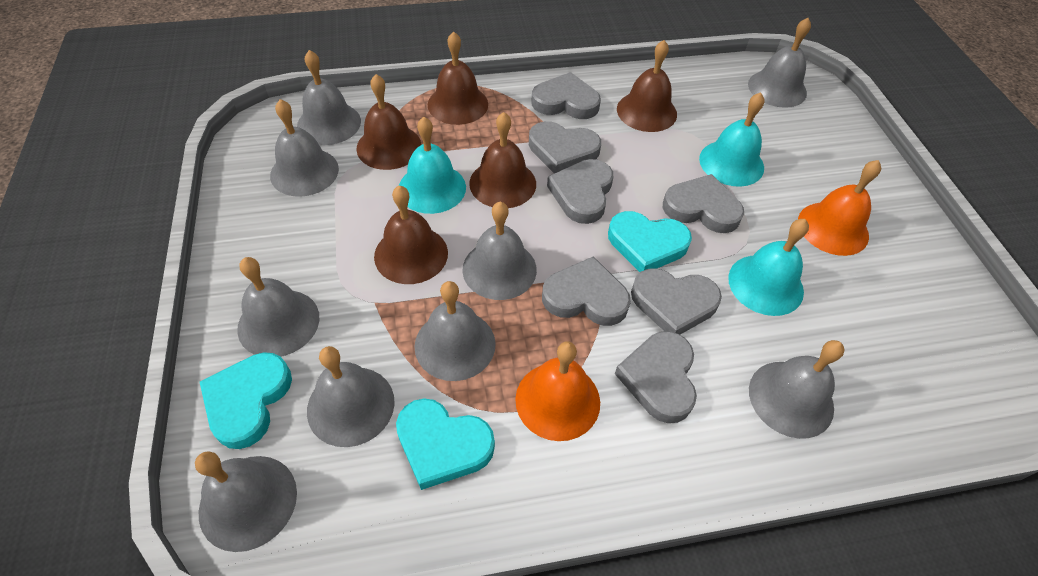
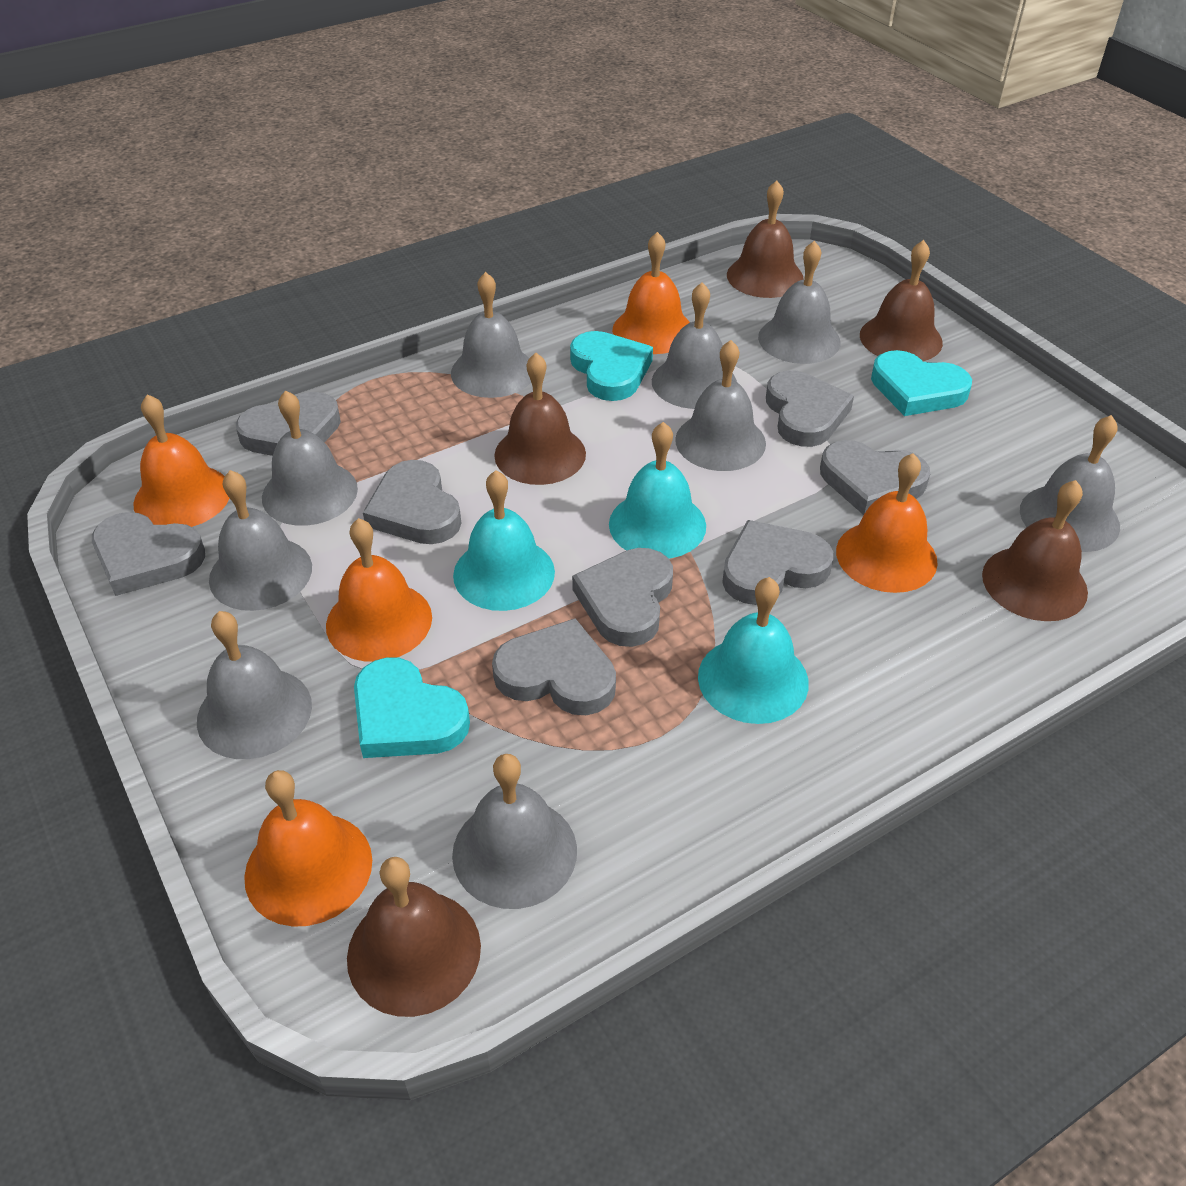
grey heart: 7 -> 8
orange bell: 2 -> 5

